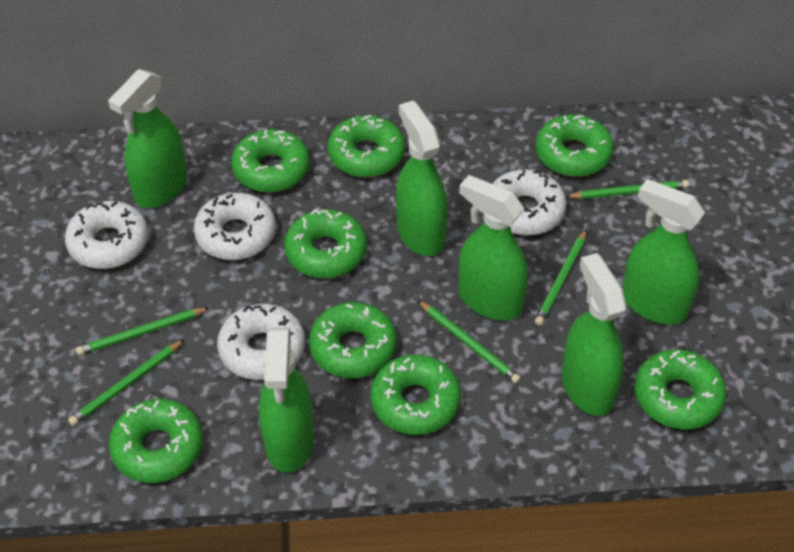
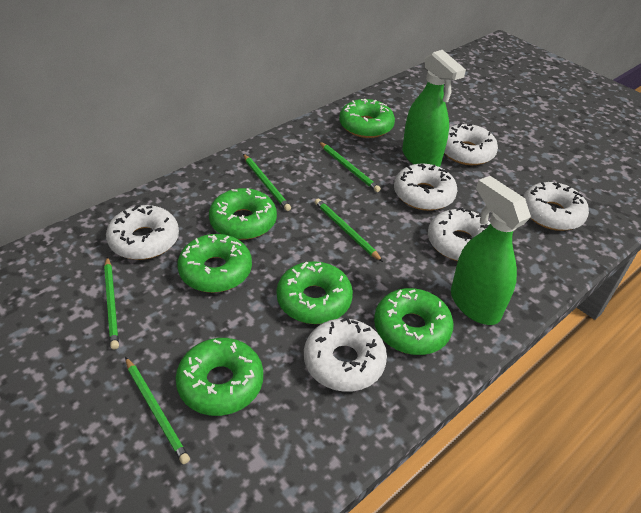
green donut: 8 -> 6
green spray bottle: 6 -> 2
white donut: 4 -> 6

